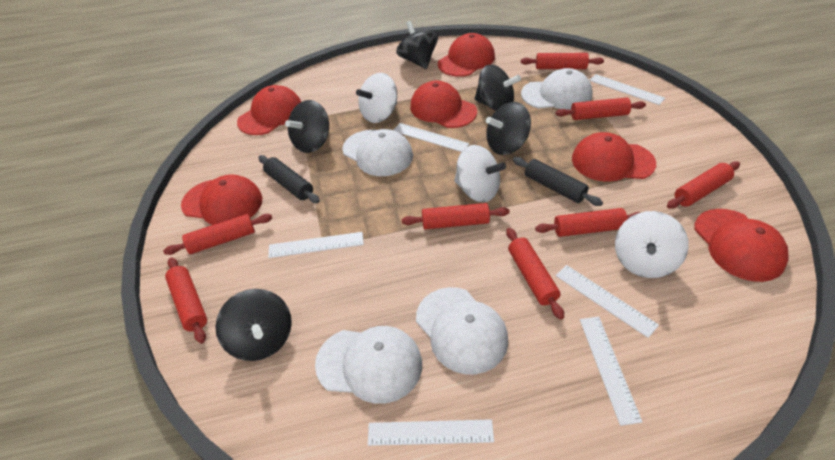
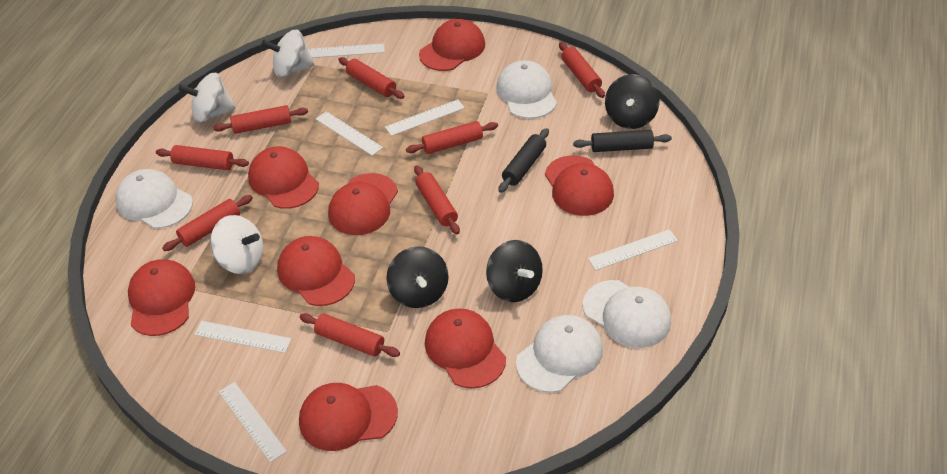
black spinning top: 5 -> 3
red cap: 6 -> 8

